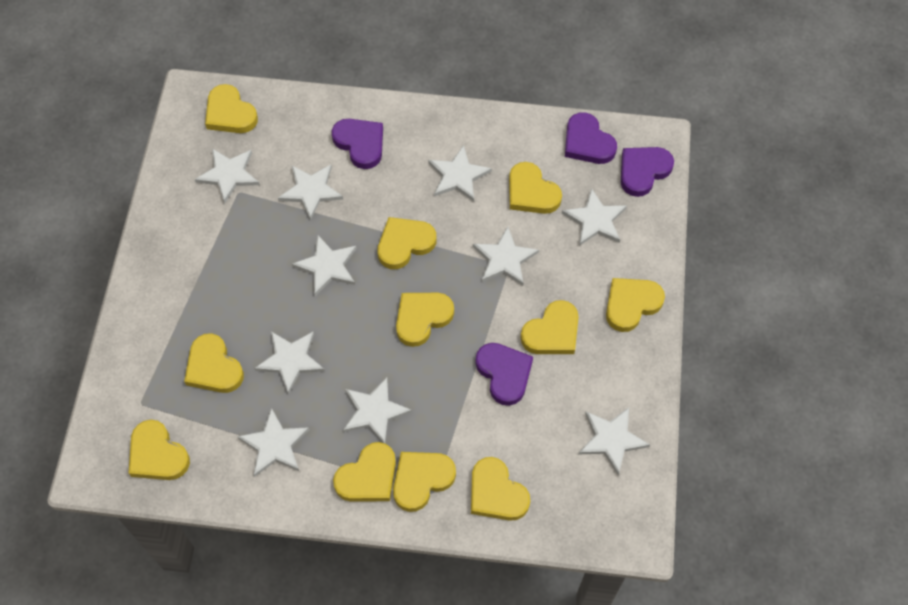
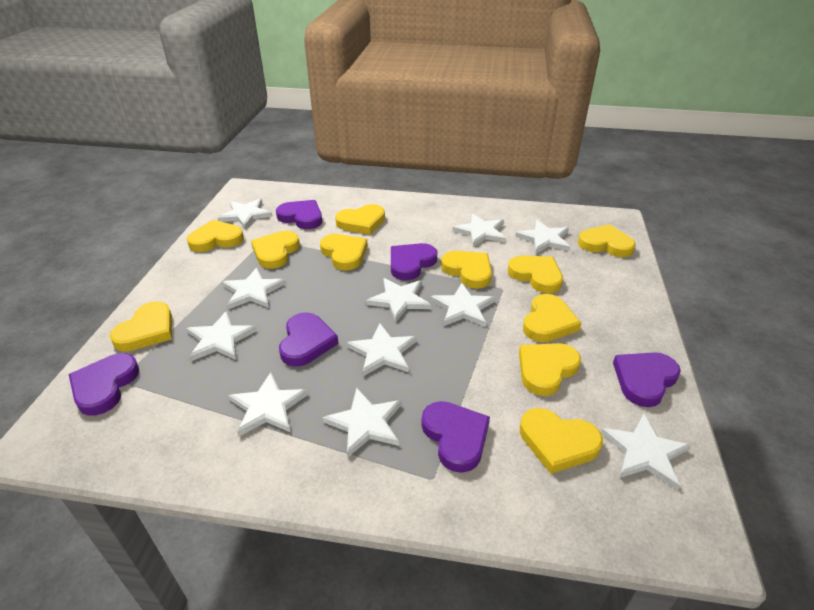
purple heart: 4 -> 6
white star: 10 -> 11

